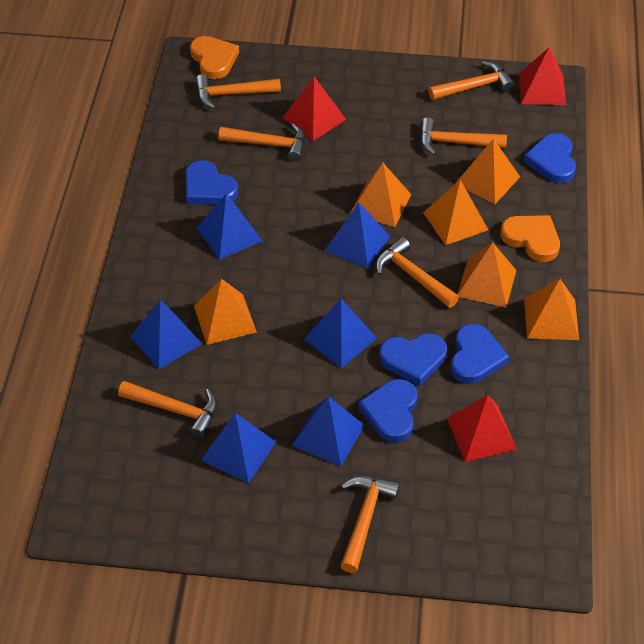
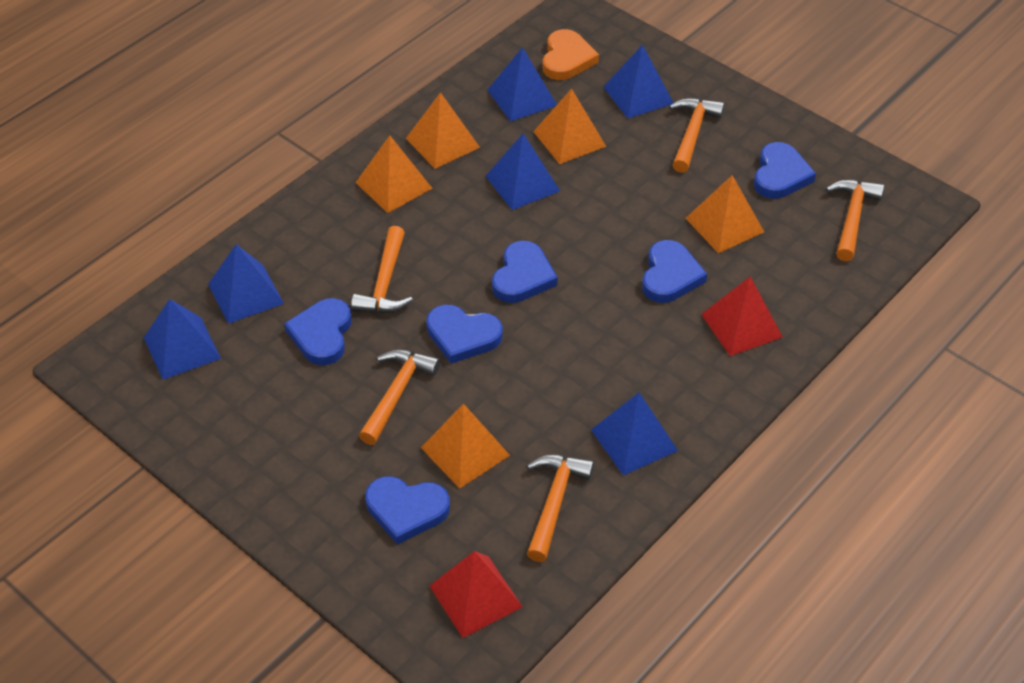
blue heart: 5 -> 6
orange hammer: 7 -> 5
orange heart: 2 -> 1
orange pyramid: 6 -> 5
red pyramid: 3 -> 2

